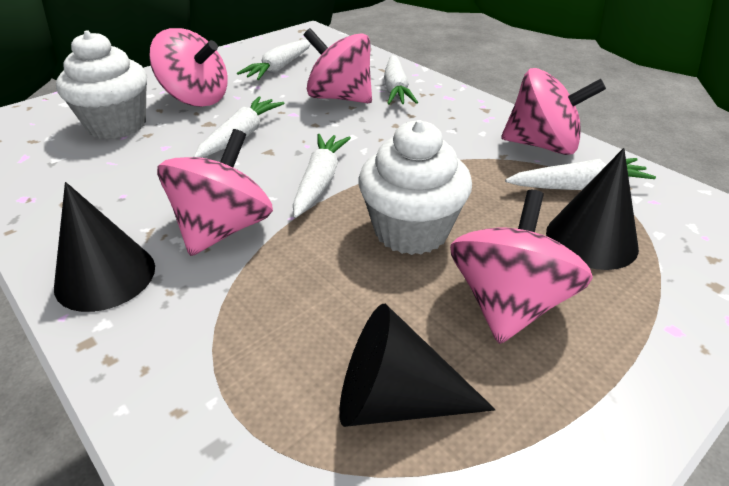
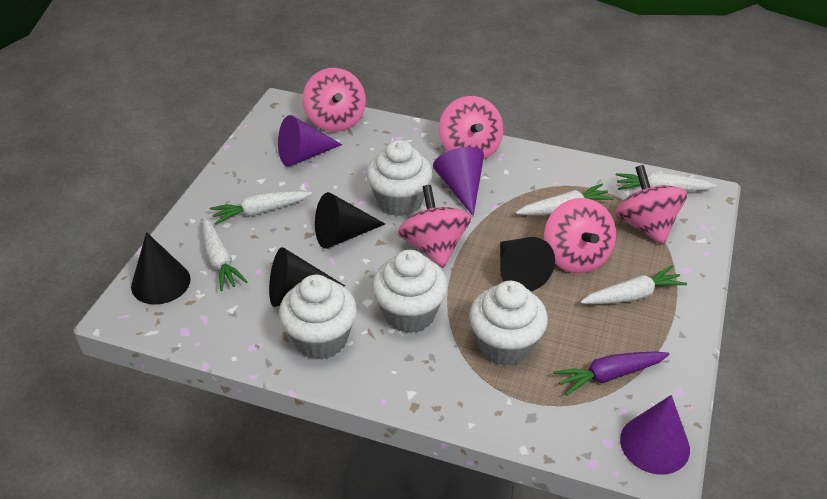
black cone: 3 -> 4
purple carrot: 0 -> 1
purple cone: 0 -> 3
white cupcake: 2 -> 4

